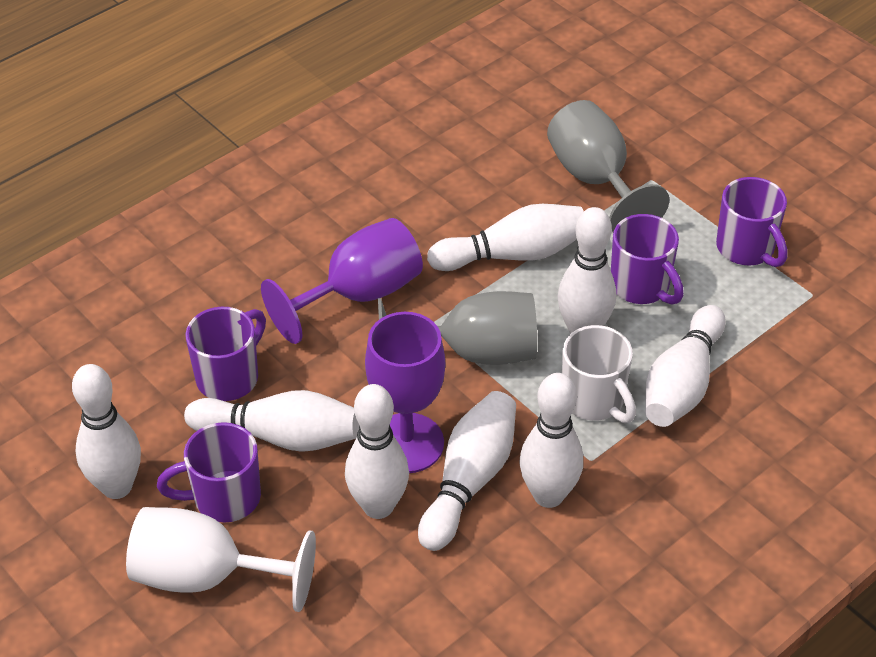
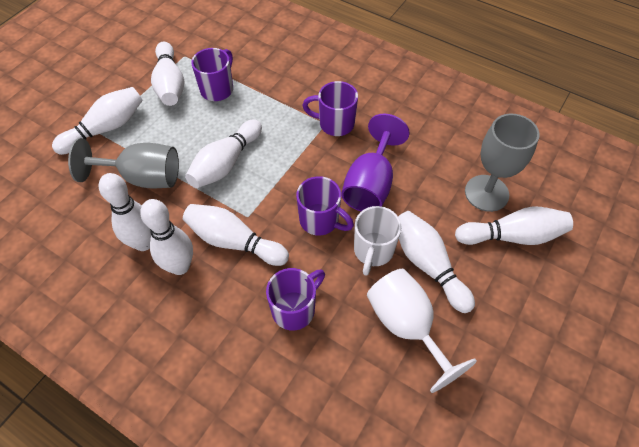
purple goblet: 2 -> 1

